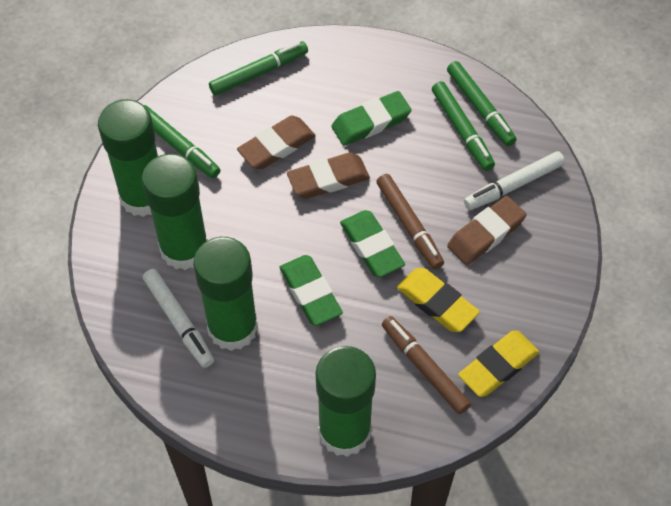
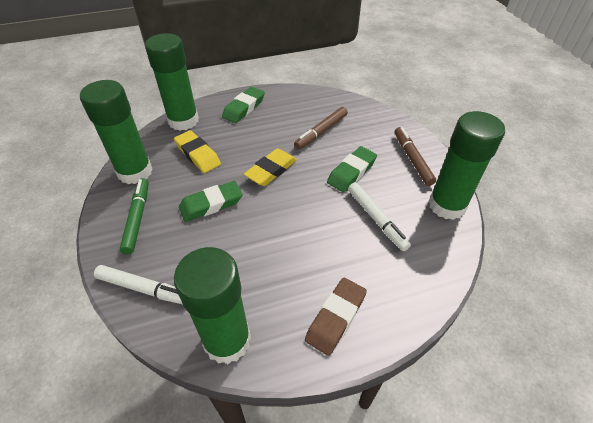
brown eraser: 3 -> 1
green marker: 4 -> 1

